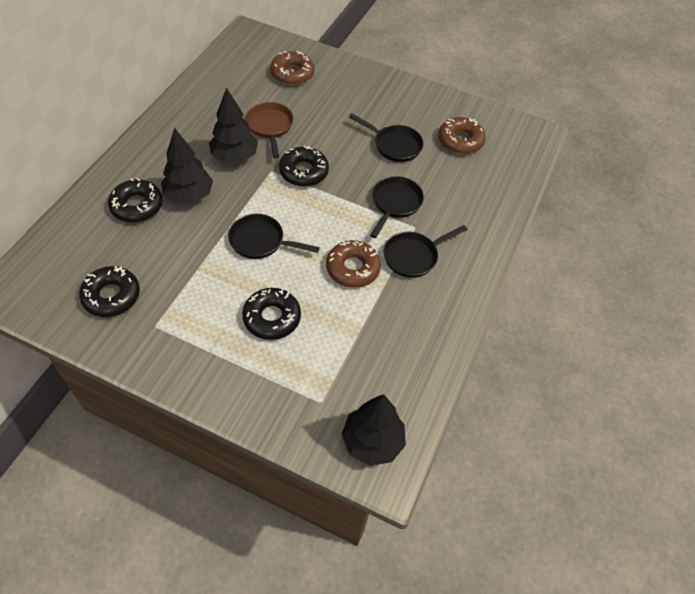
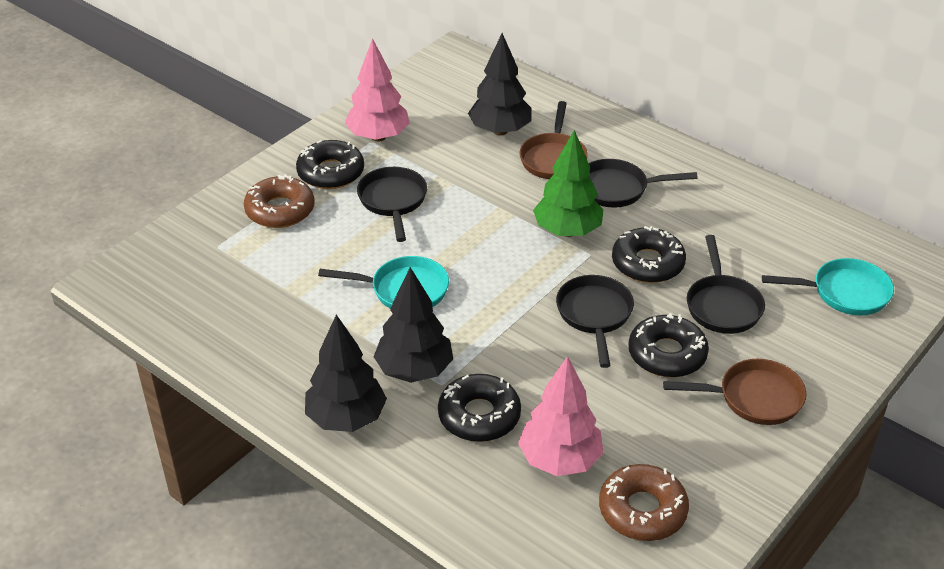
brown donut: 3 -> 2
brown pan: 1 -> 2
green tree: 0 -> 1
pink tree: 0 -> 2
turquoise pan: 0 -> 2

